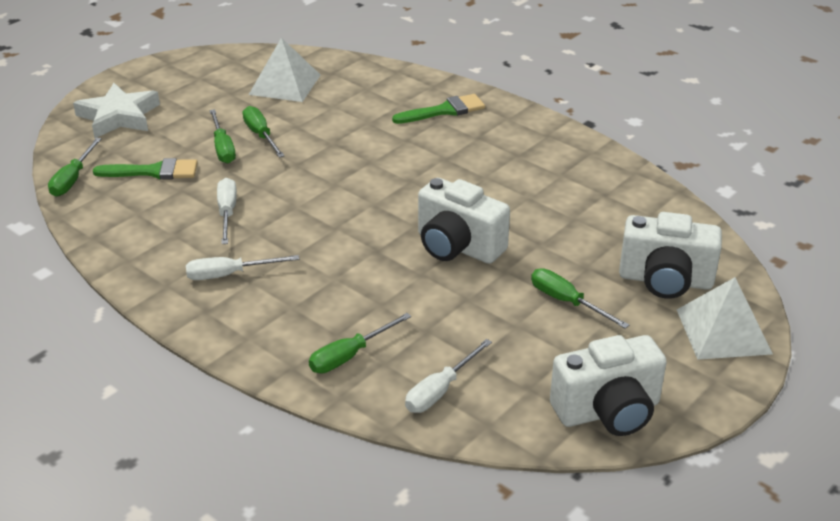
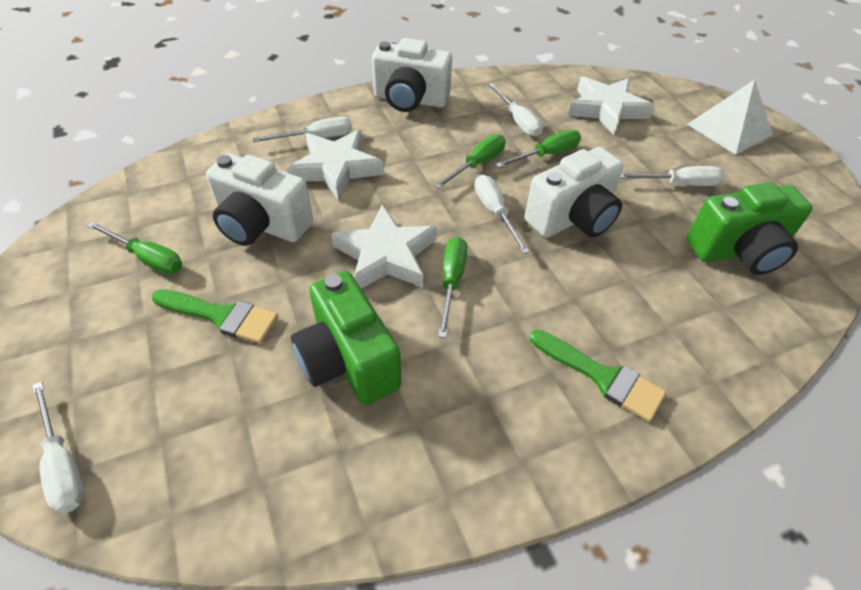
green camera: 0 -> 2
green screwdriver: 5 -> 4
white pyramid: 2 -> 1
white screwdriver: 3 -> 5
white star: 1 -> 3

